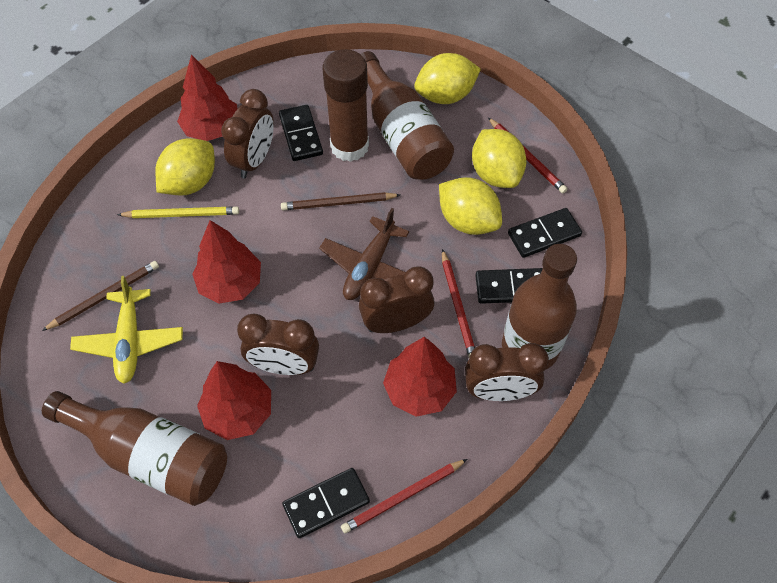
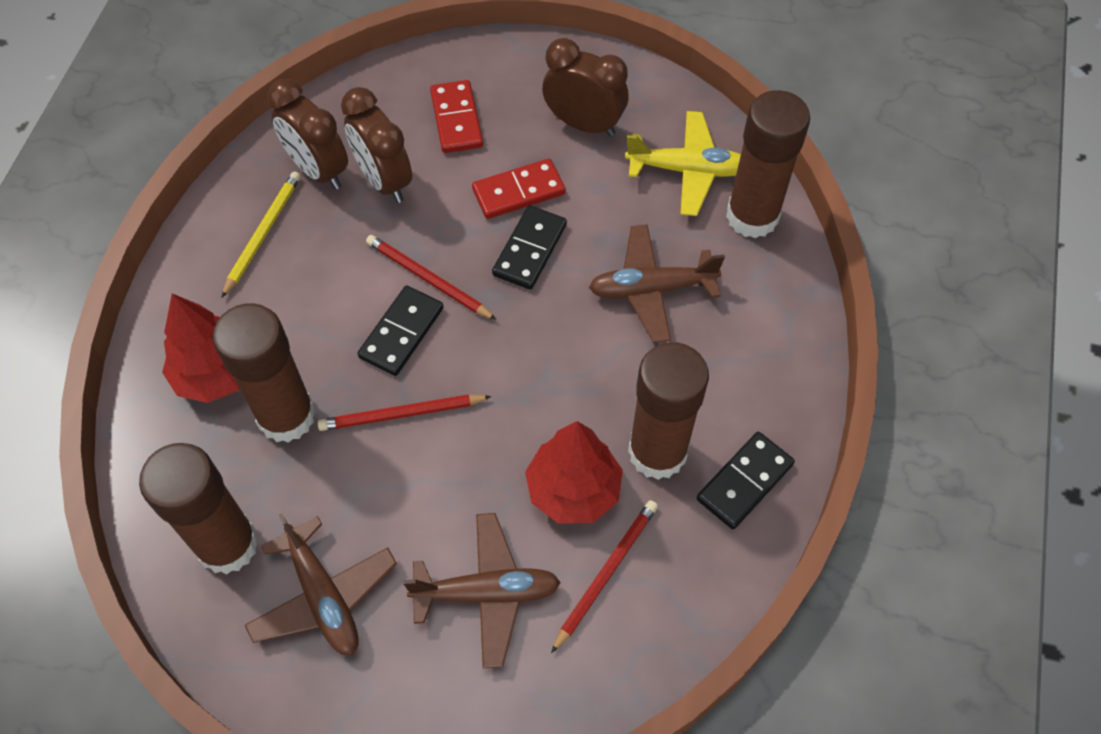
black domino: 4 -> 3
brown bottle: 3 -> 0
brown clock: 4 -> 3
brown glue stick: 1 -> 4
brown pencil: 2 -> 0
brown plane: 1 -> 3
red domino: 0 -> 2
red tree: 4 -> 2
yellow lemon: 4 -> 0

